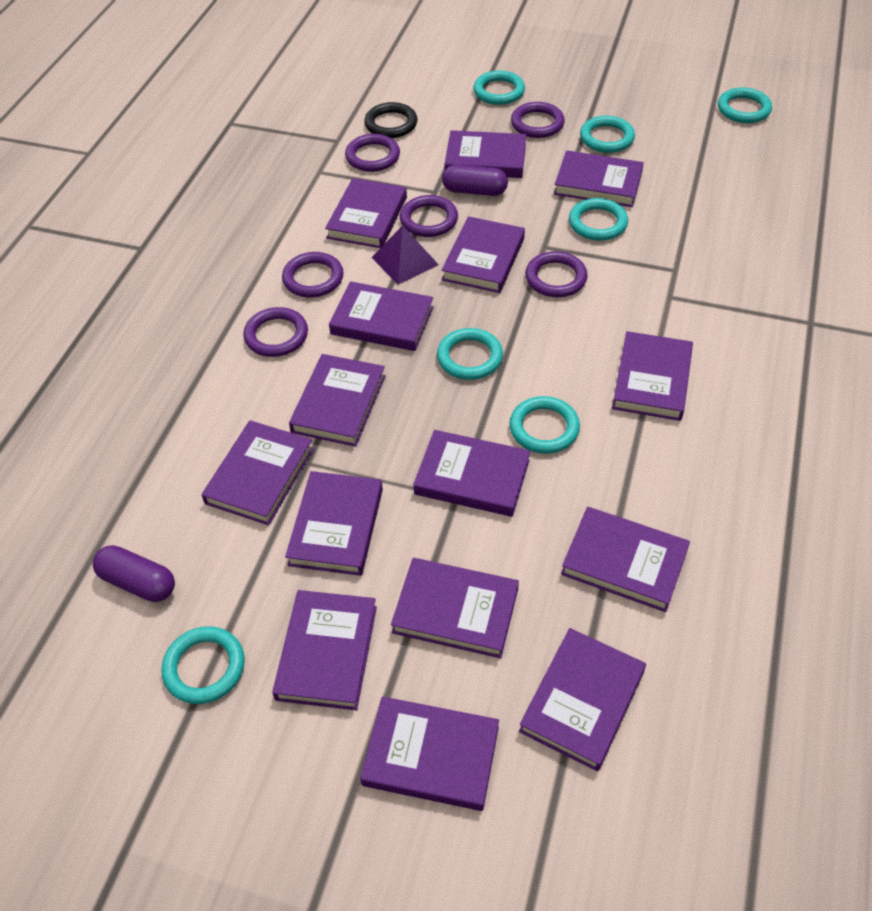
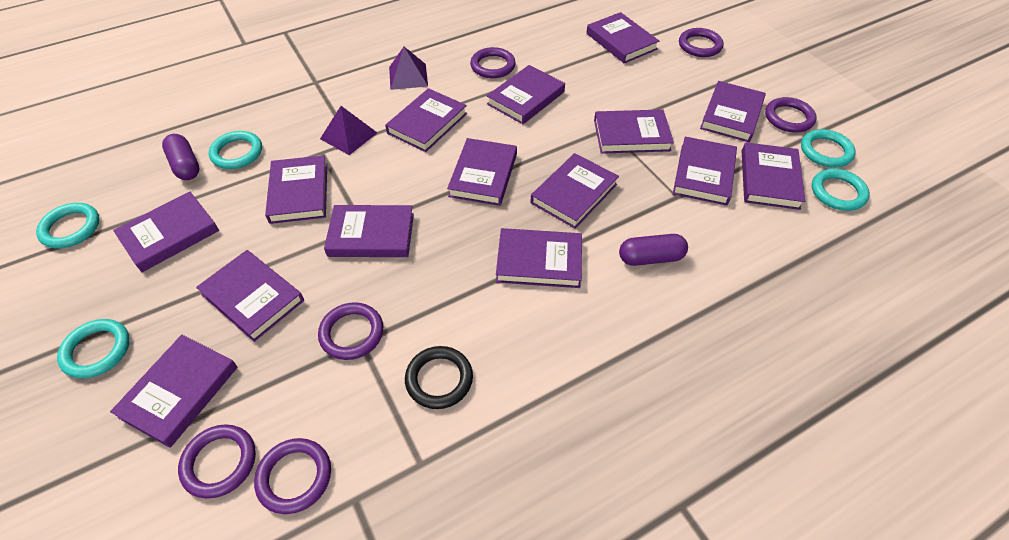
purple pyramid: 1 -> 2
turquoise ring: 7 -> 5

